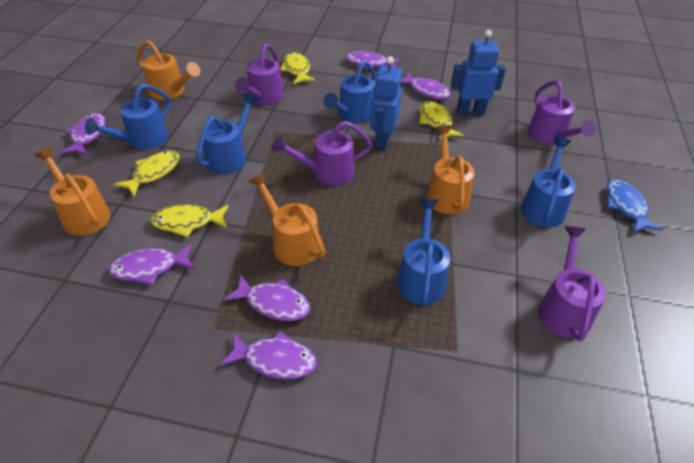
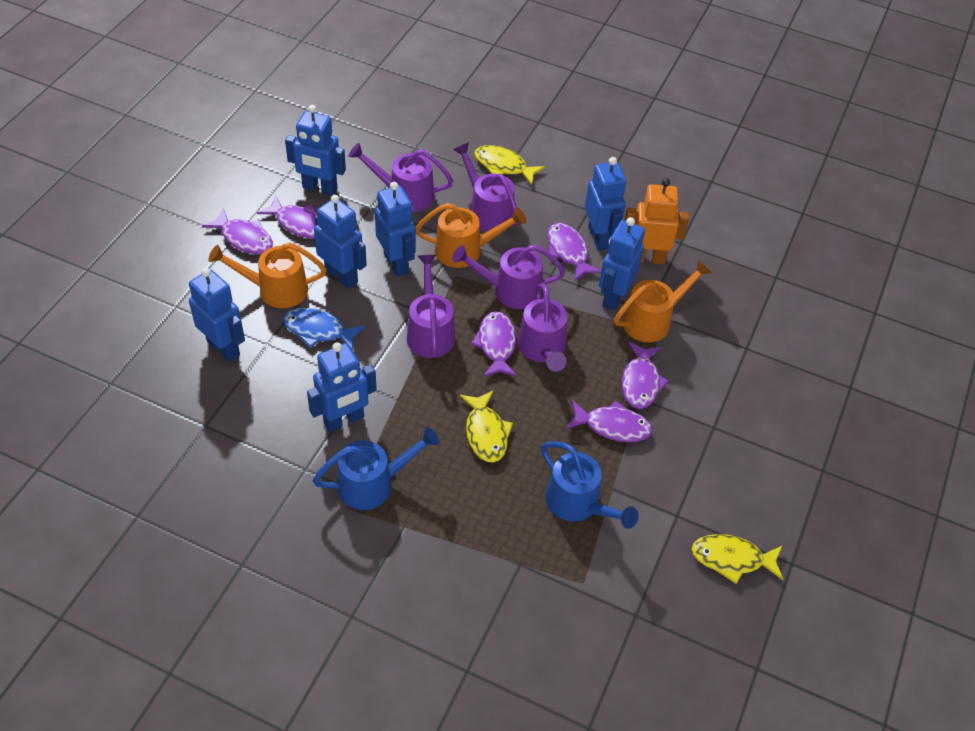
blue robot: 2 -> 7
blue watering can: 5 -> 2
orange robot: 0 -> 1
orange watering can: 4 -> 3
purple watering can: 4 -> 5
yellow fish: 4 -> 3

